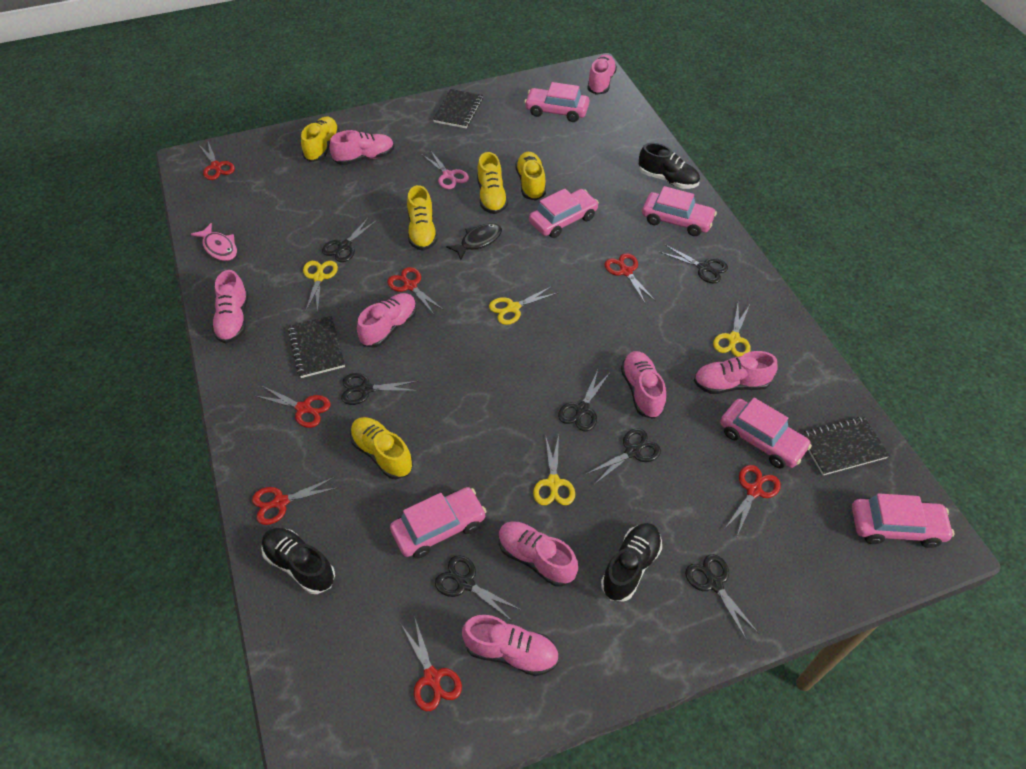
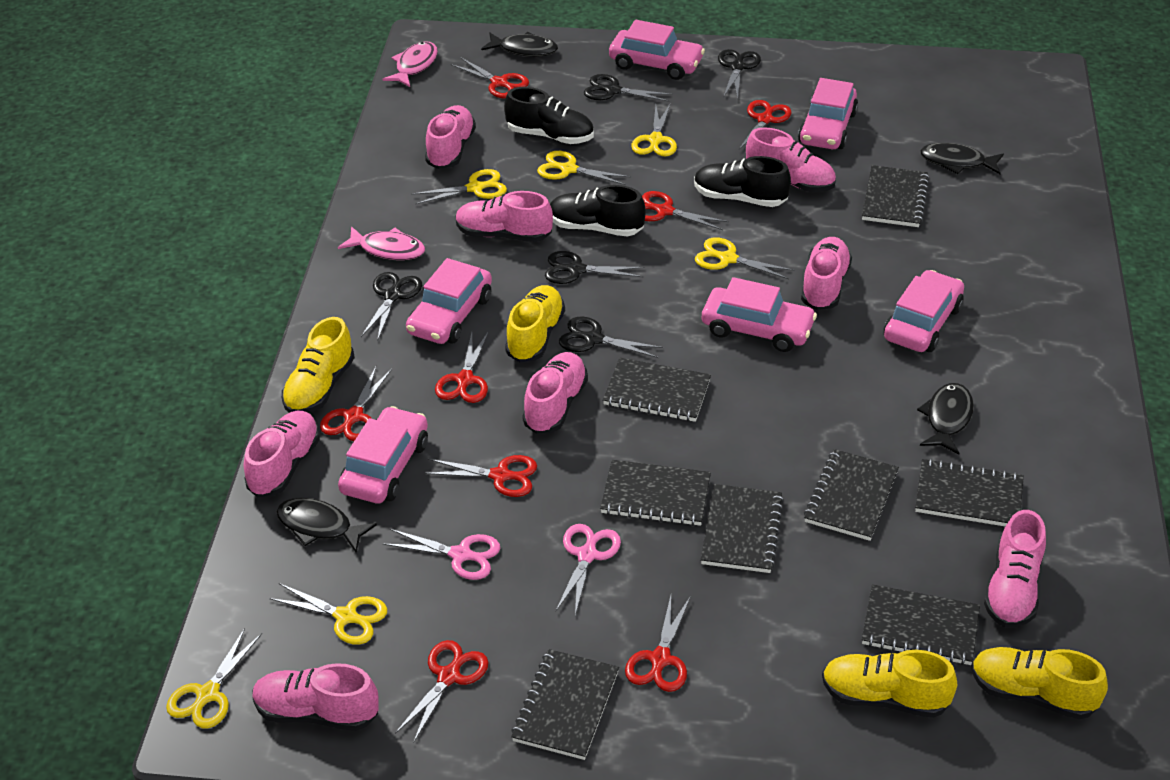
black fish: 1 -> 4
black notebook: 3 -> 8
black scissors: 7 -> 5
pink fish: 1 -> 2
pink scissors: 1 -> 2
red scissors: 7 -> 8
yellow scissors: 4 -> 6
yellow shoe: 5 -> 4

